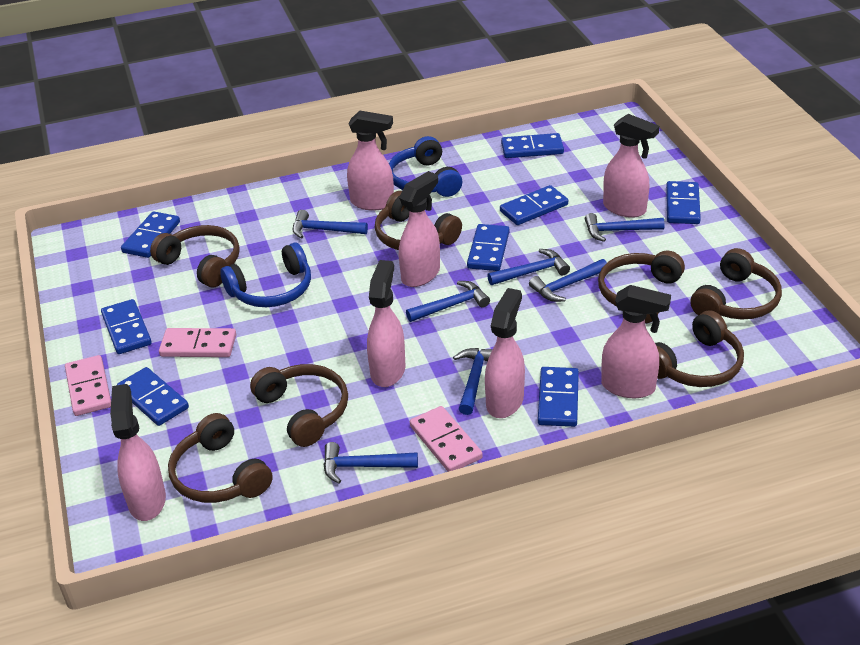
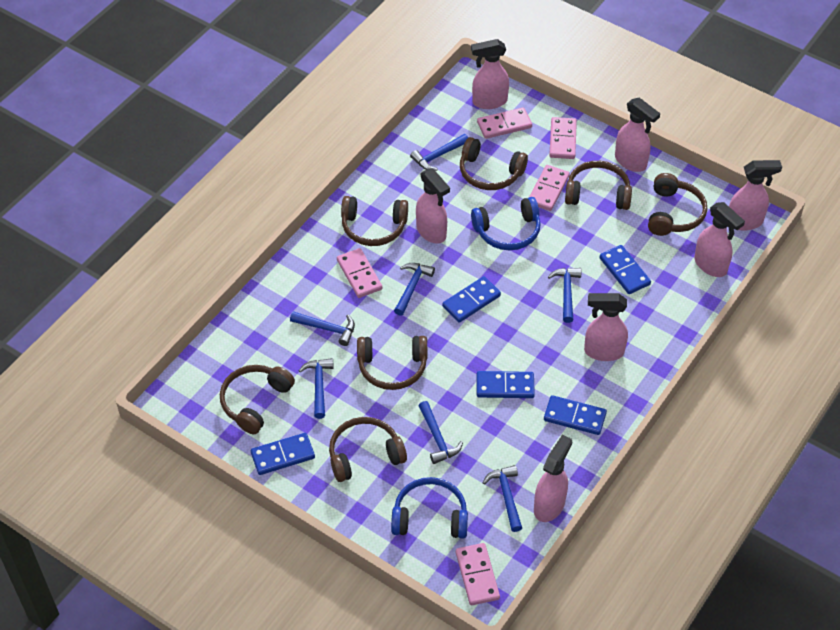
blue domino: 8 -> 5
pink domino: 3 -> 5

